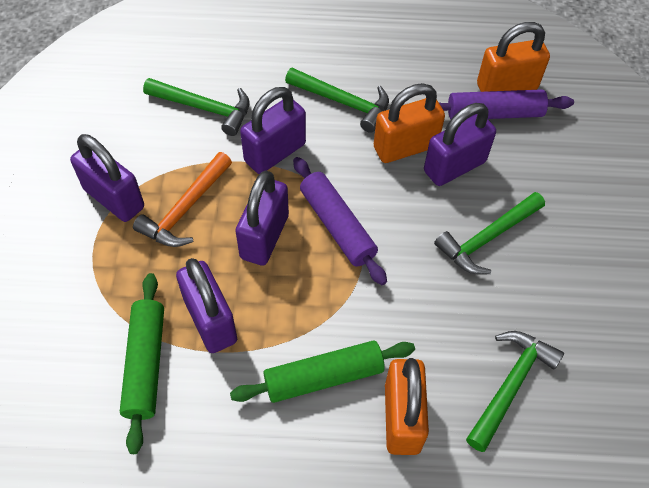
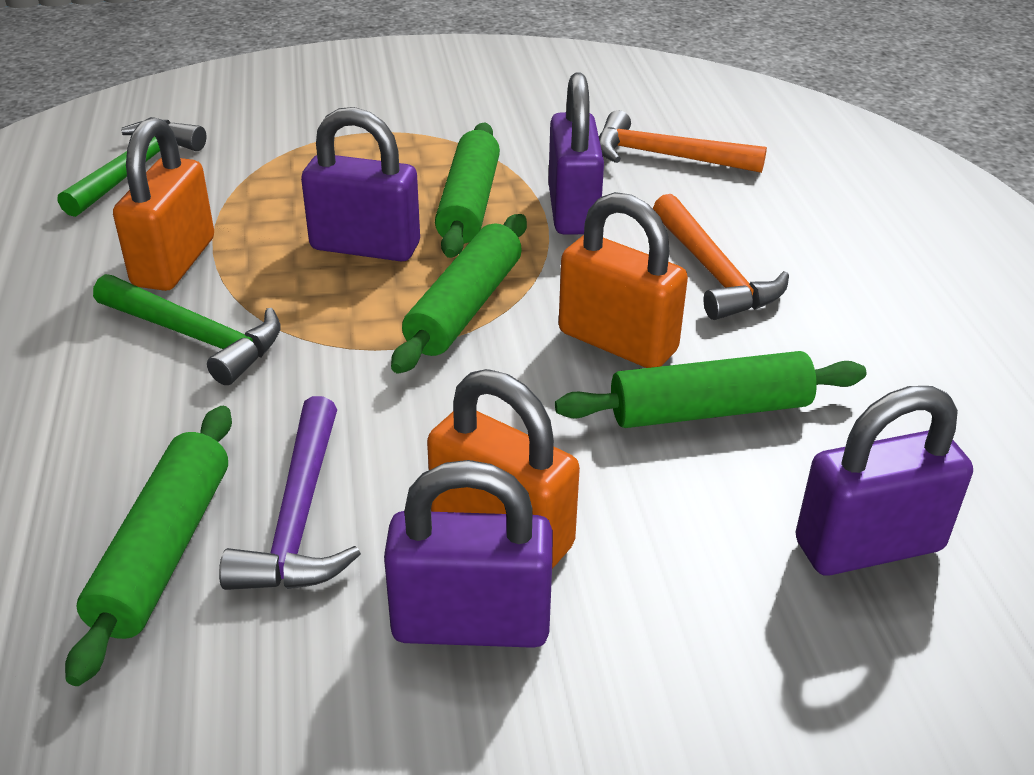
green hammer: 4 -> 2
green rolling pin: 2 -> 4
orange hammer: 1 -> 2
purple hammer: 0 -> 1
purple padlock: 5 -> 4
purple rolling pin: 2 -> 0

